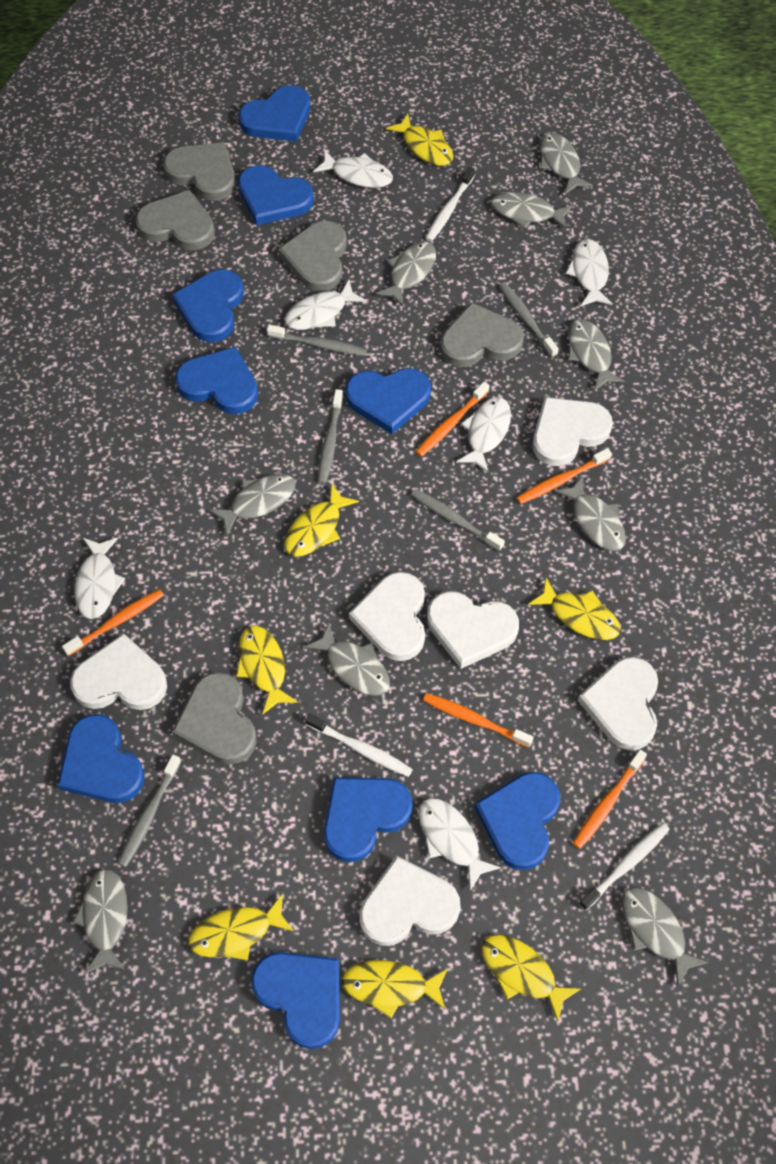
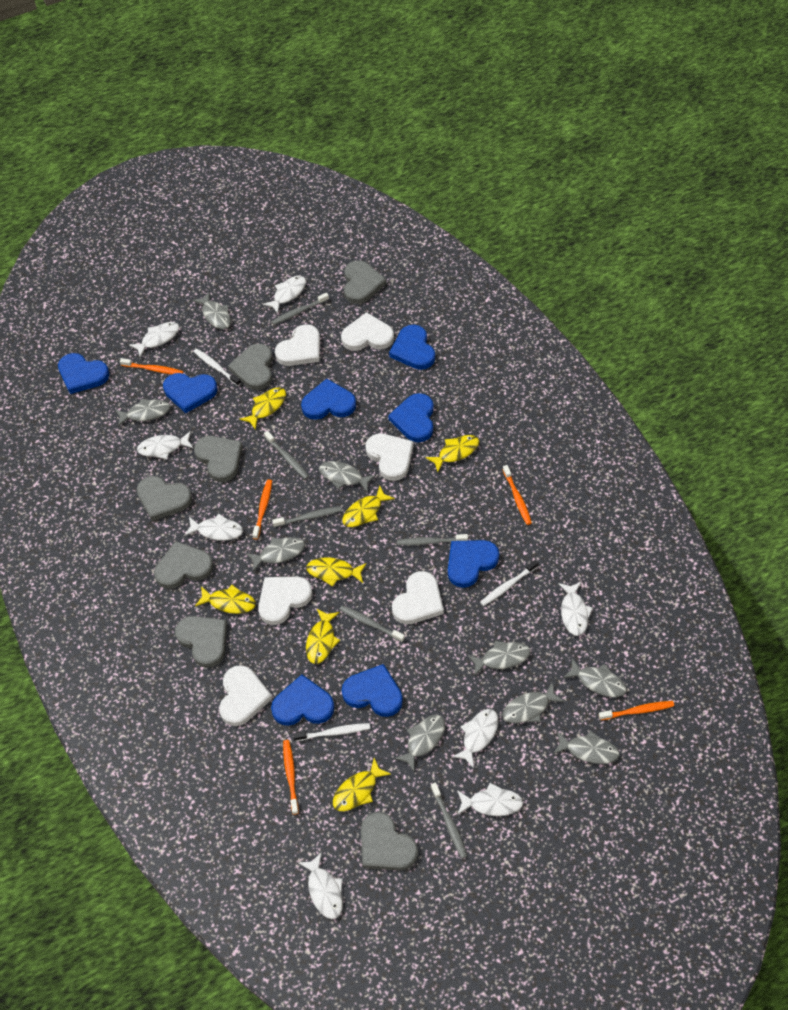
blue heart: 9 -> 8
grey heart: 5 -> 7
grey toothbrush: 5 -> 6
white fish: 6 -> 8

